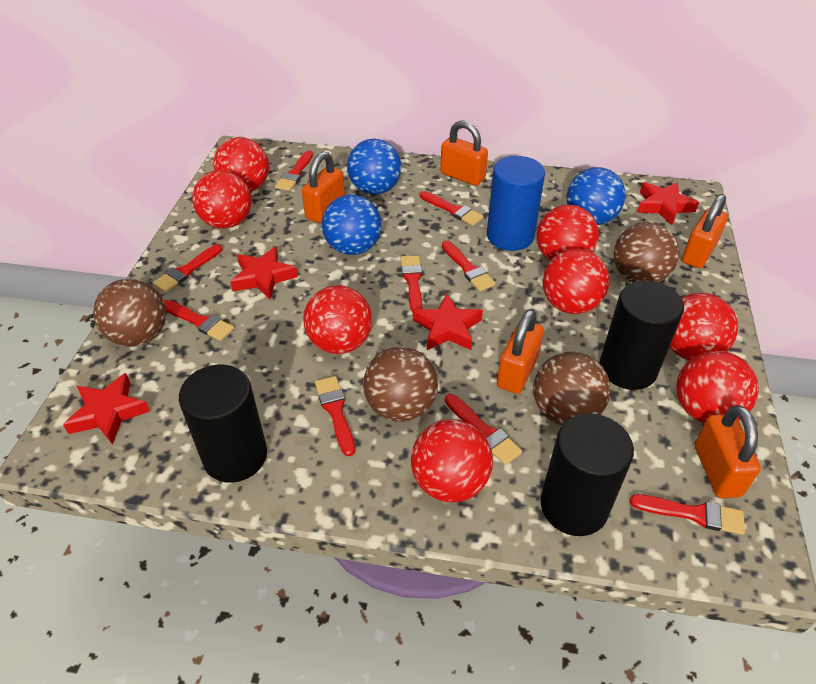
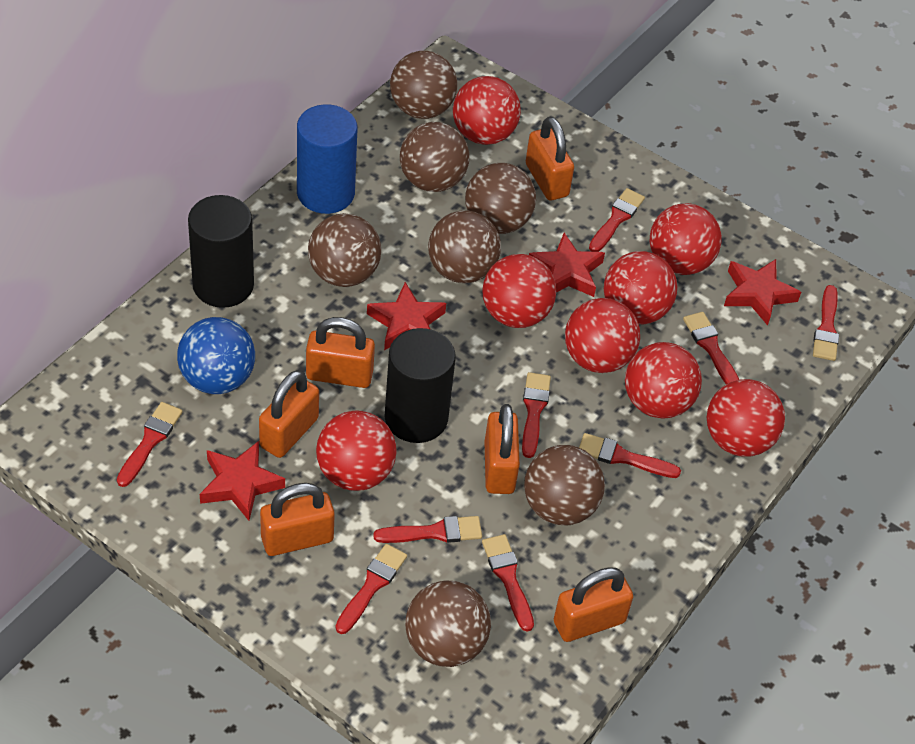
black cylinder: 3 -> 2
blue ball: 3 -> 1
brown ball: 4 -> 7
orange padlock: 5 -> 6

